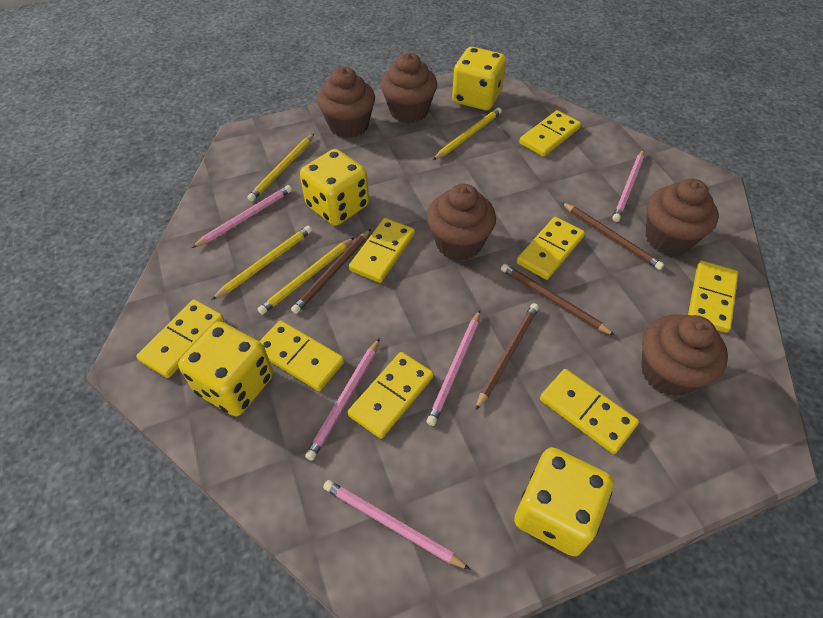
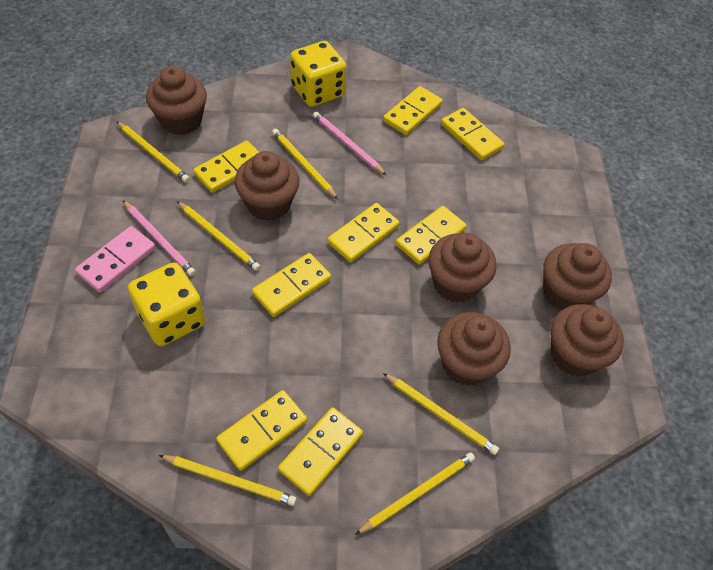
brown cupcake: 5 -> 6
brown pencil: 4 -> 0
pink domino: 0 -> 1
pink pencil: 5 -> 2
yellow dice: 4 -> 2
yellow pencil: 4 -> 6

